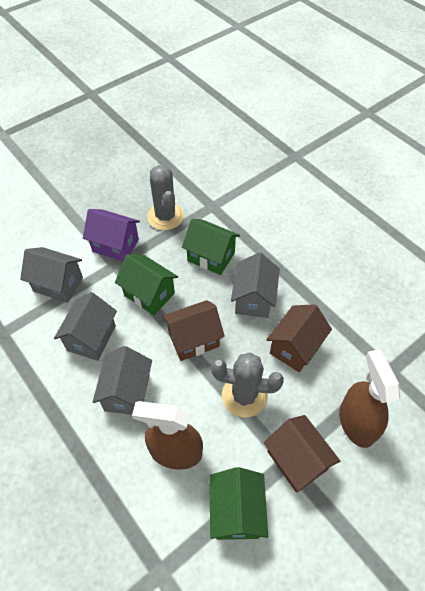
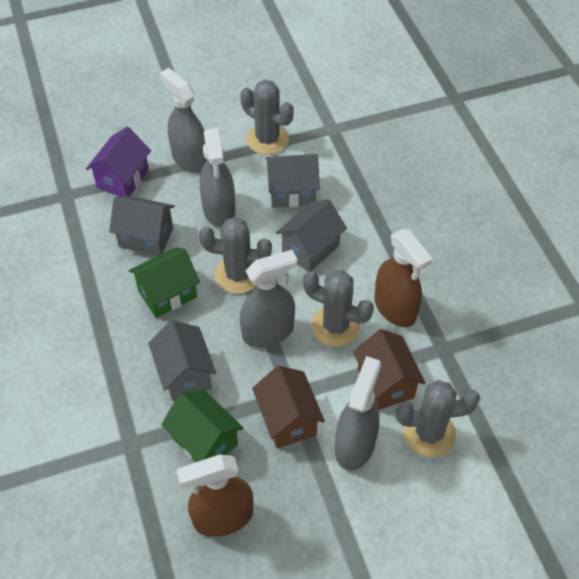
brown house: 3 -> 2
green house: 3 -> 2
grey cactus: 2 -> 4
grey spray bottle: 0 -> 4

